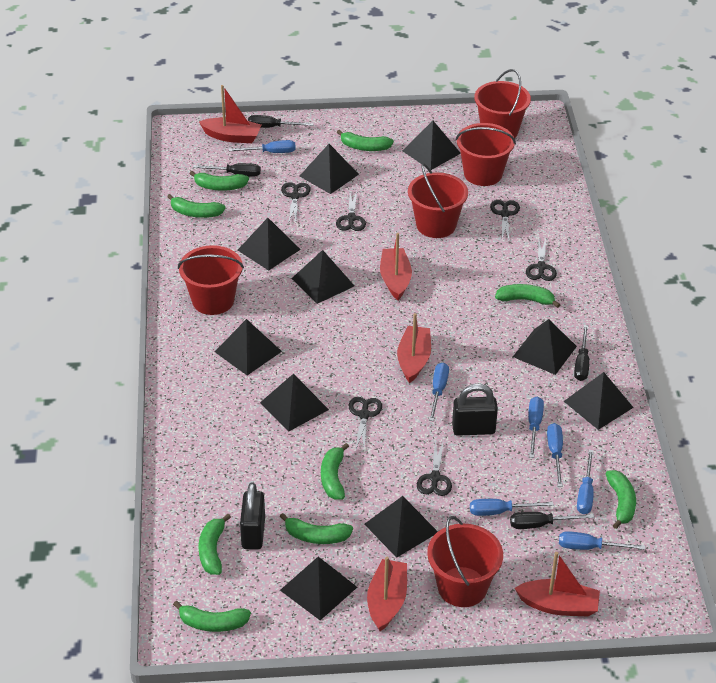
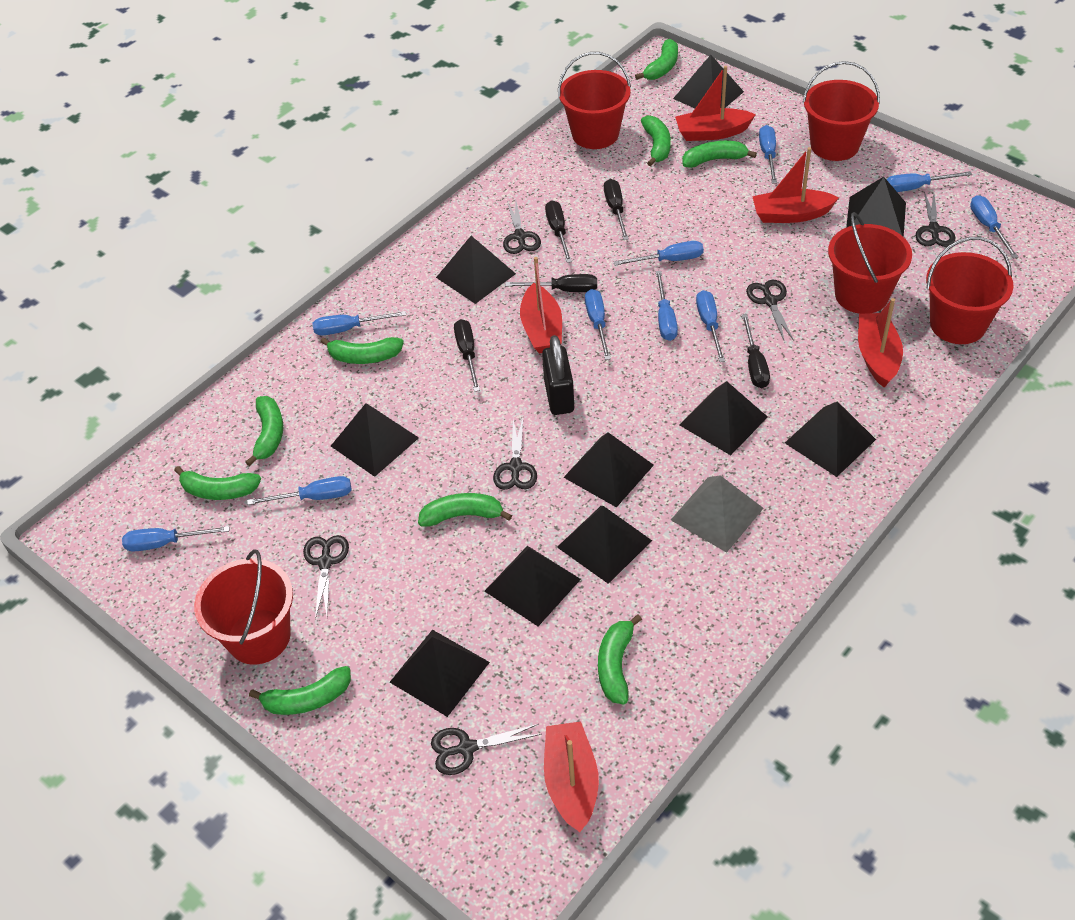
black padlock: 2 -> 1
black screwdriver: 4 -> 5
blue screwdriver: 7 -> 10
grey pyramid: 0 -> 1

